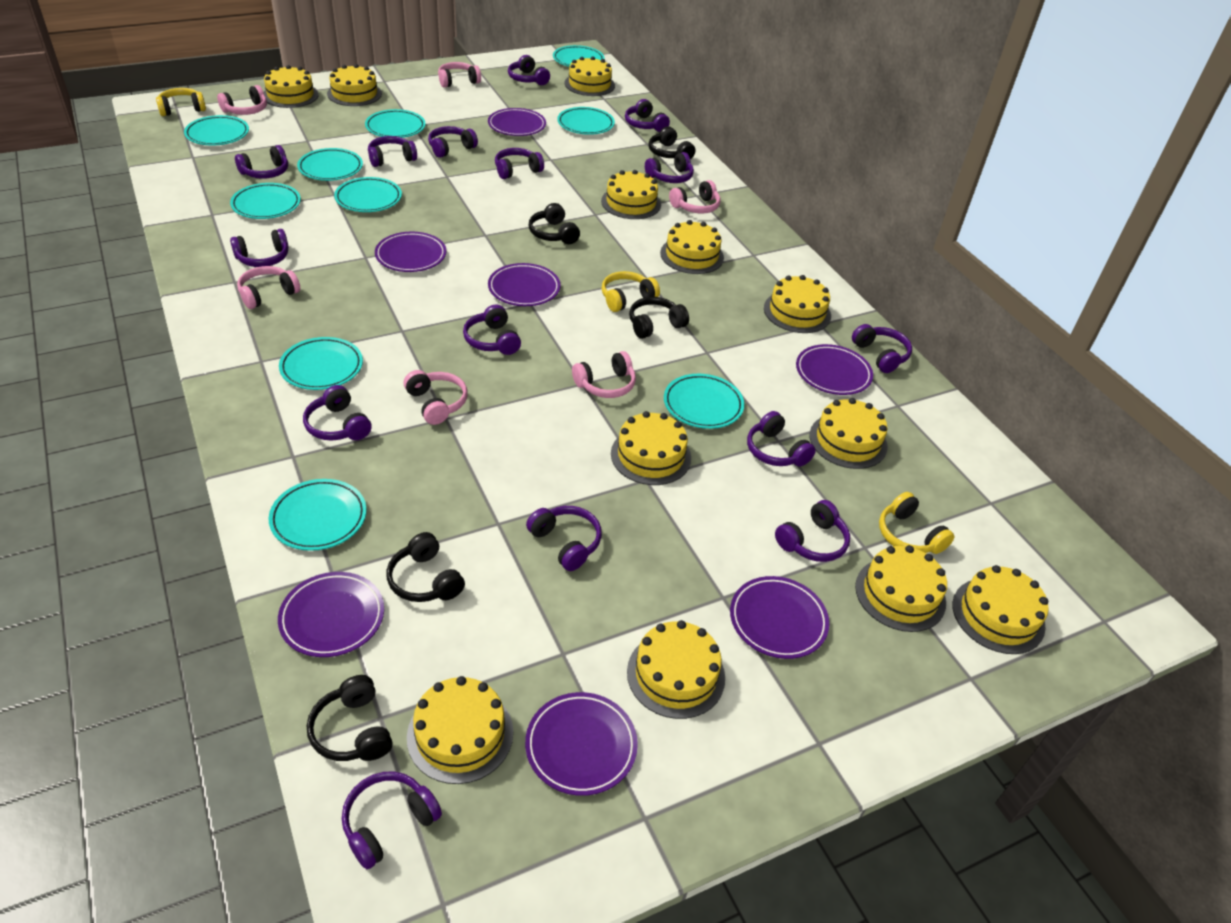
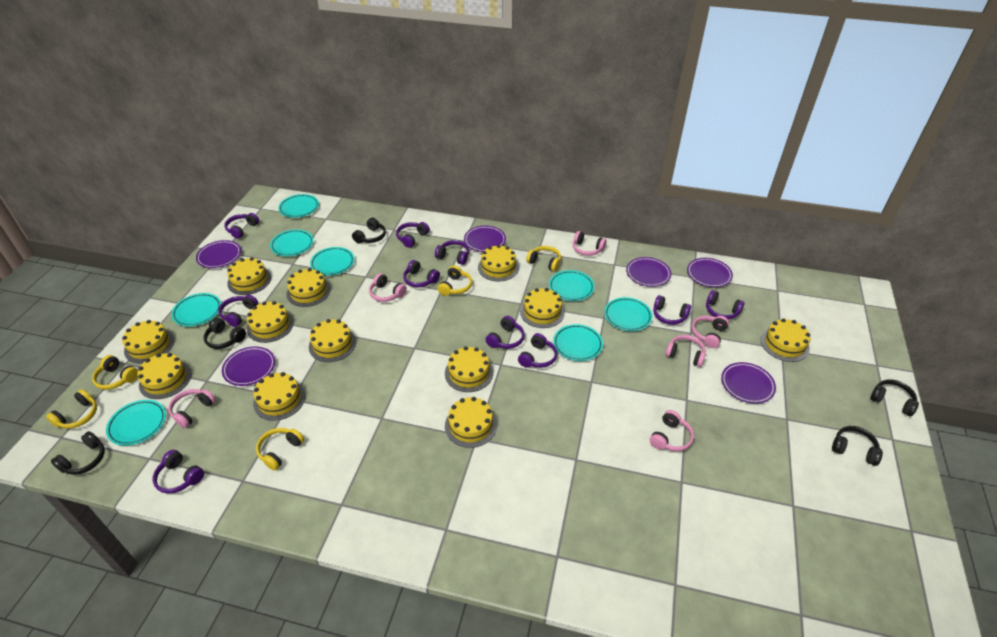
purple headphones: 15 -> 10
purple plate: 7 -> 6
turquoise plate: 10 -> 8
yellow headphones: 3 -> 5

